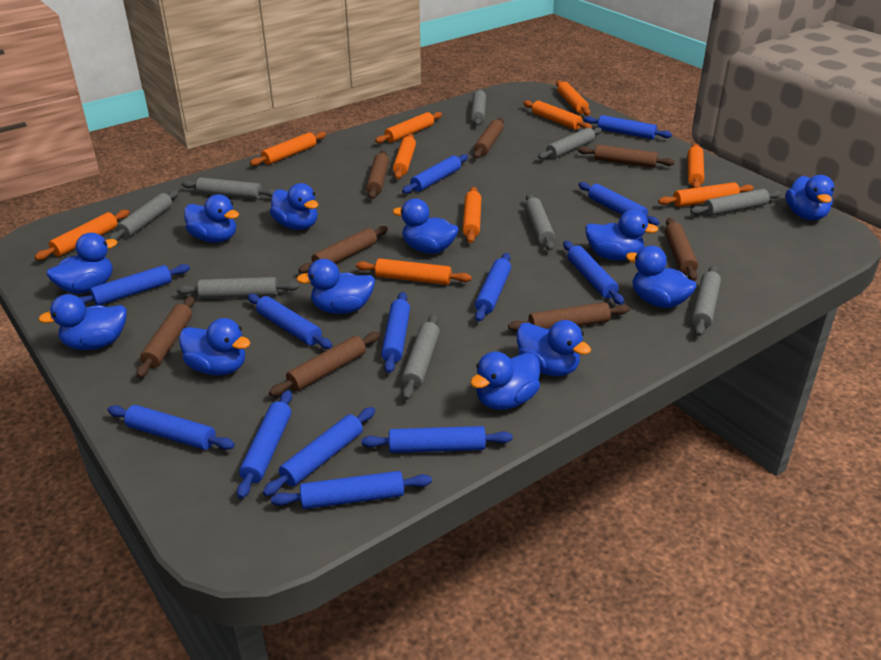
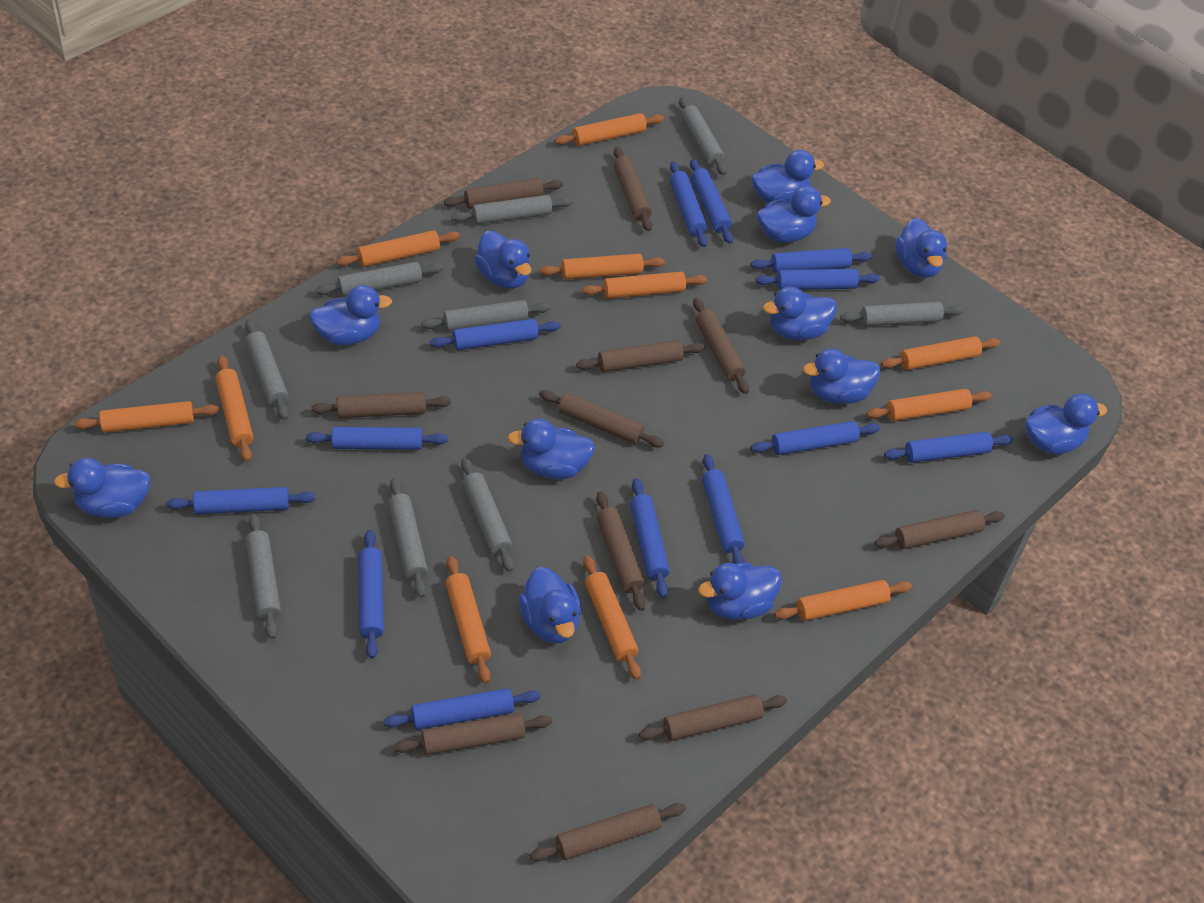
brown rolling pin: 8 -> 11
orange rolling pin: 10 -> 11

